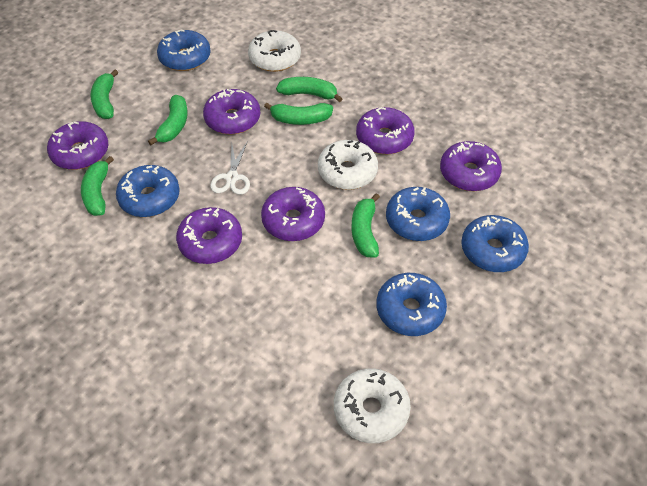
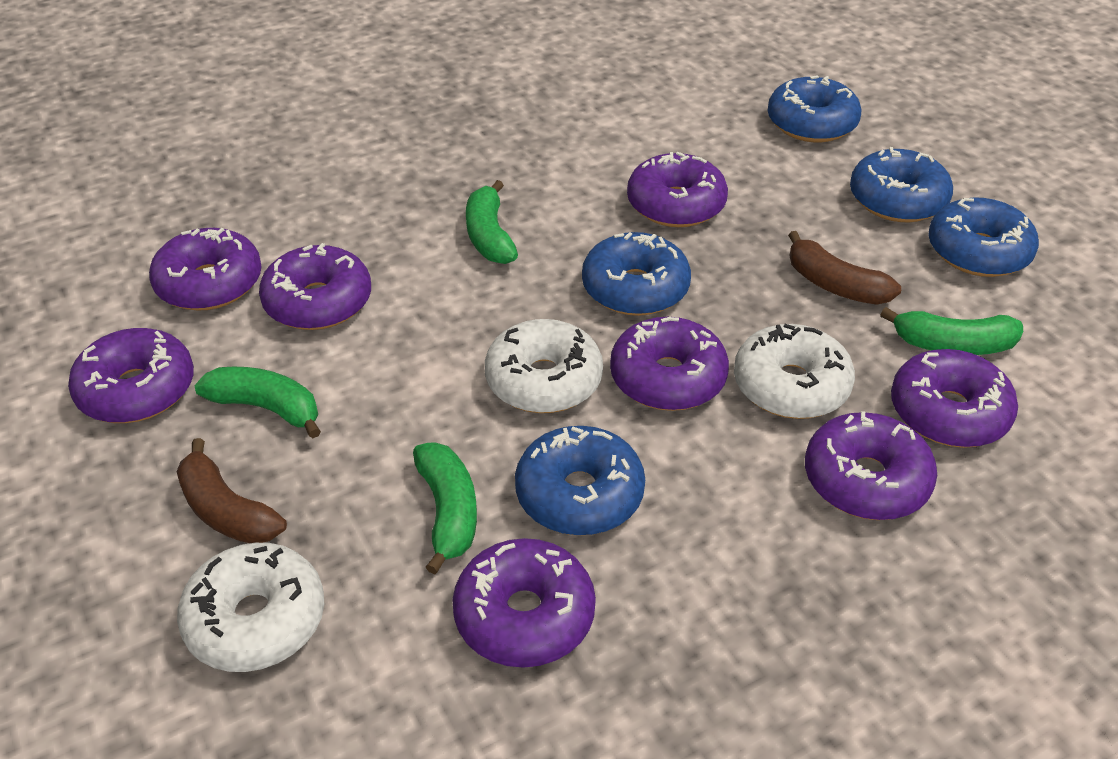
brown banana: 0 -> 2
green banana: 6 -> 4
purple donut: 6 -> 8
white scissors: 1 -> 0

